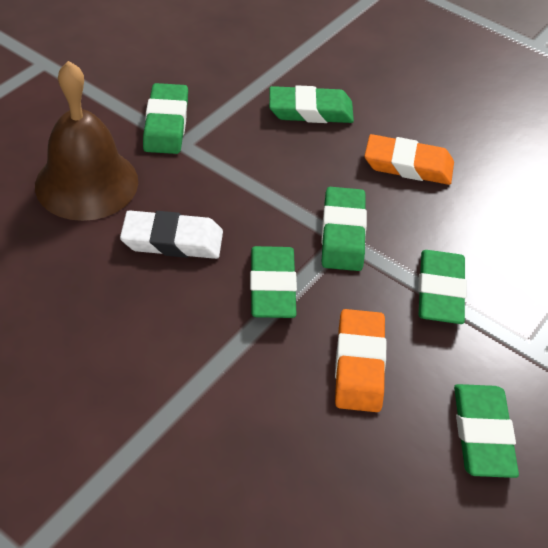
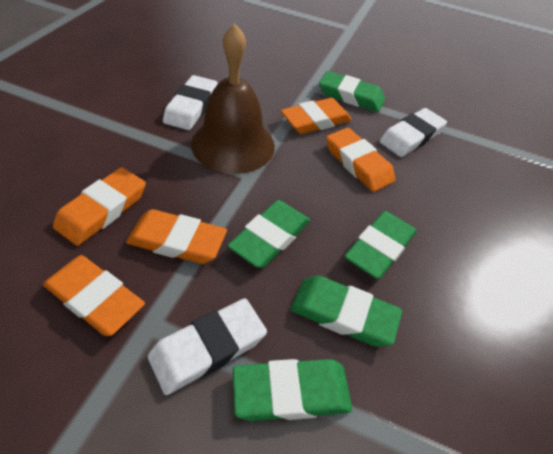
green eraser: 6 -> 5
orange eraser: 2 -> 5
white eraser: 1 -> 3

